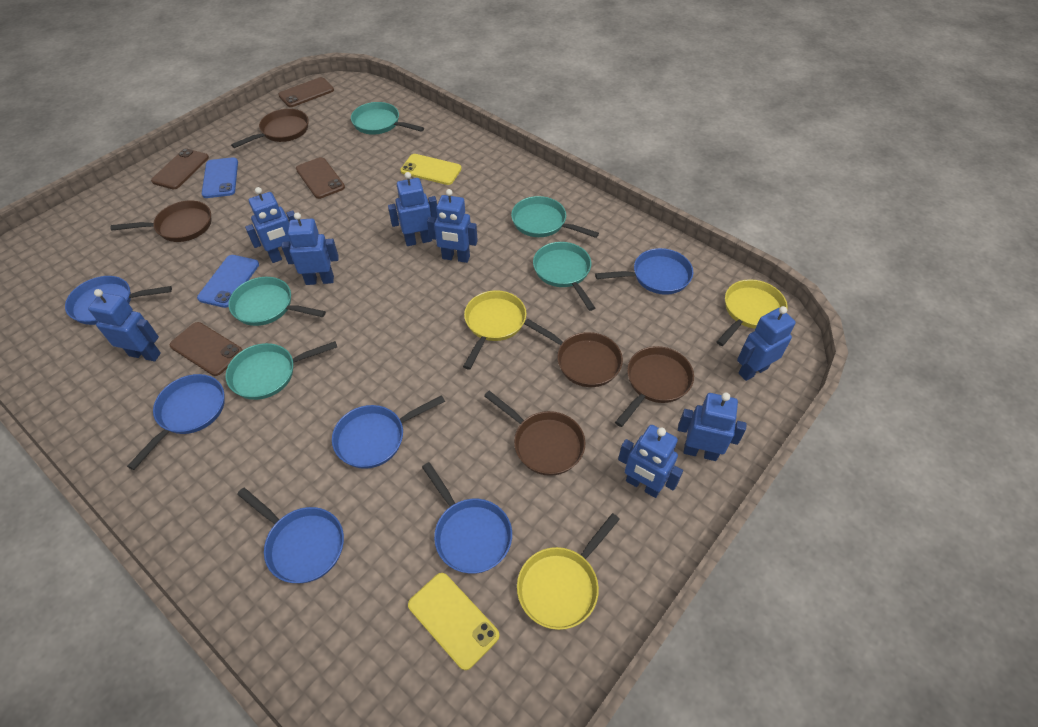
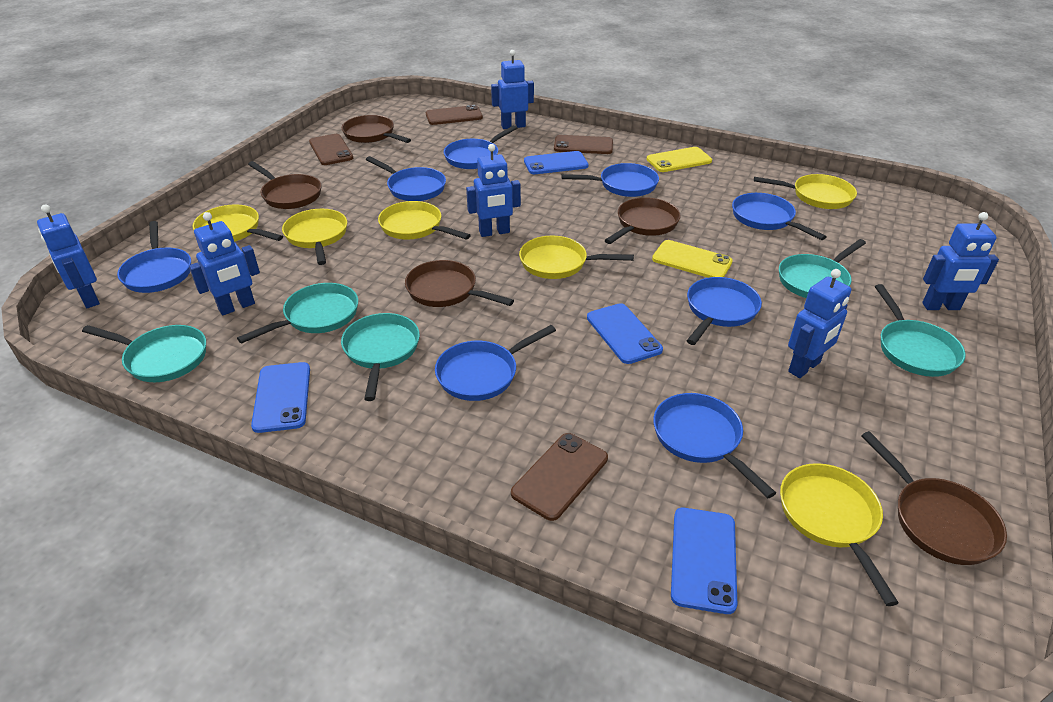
blue pan: 6 -> 8
blue phone: 2 -> 4
blue robot: 8 -> 6
yellow pan: 3 -> 6

